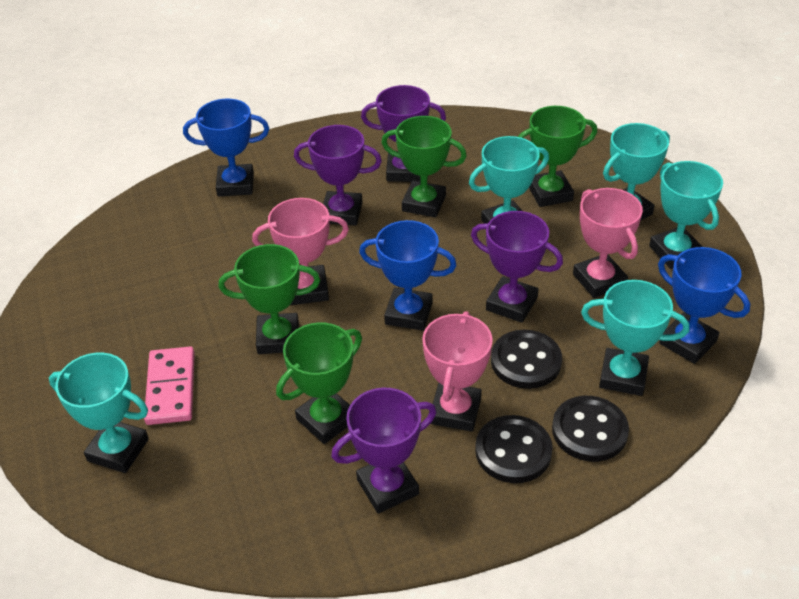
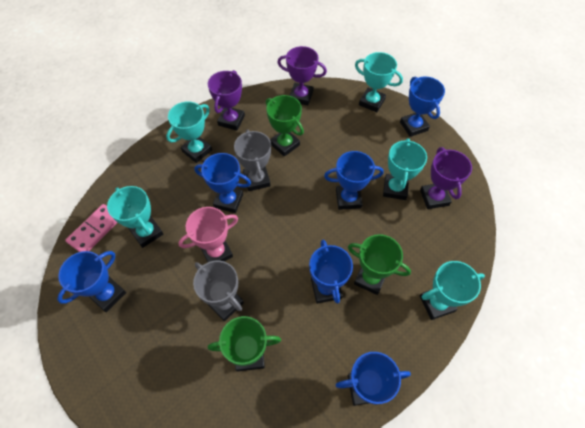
black button: 3 -> 0
blue trophy: 3 -> 6
green trophy: 4 -> 3
grey trophy: 0 -> 2
pink trophy: 3 -> 1
purple trophy: 4 -> 3

